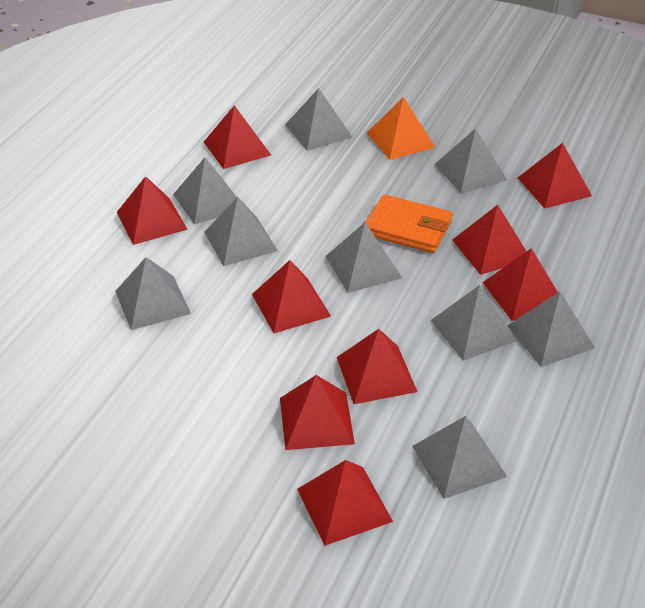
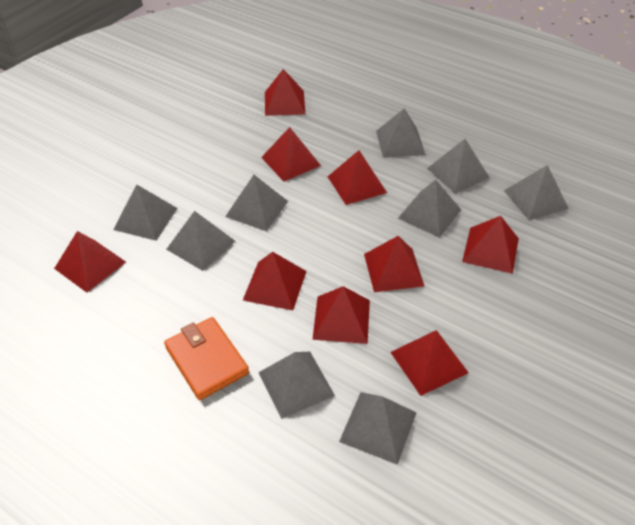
orange pyramid: 1 -> 0

